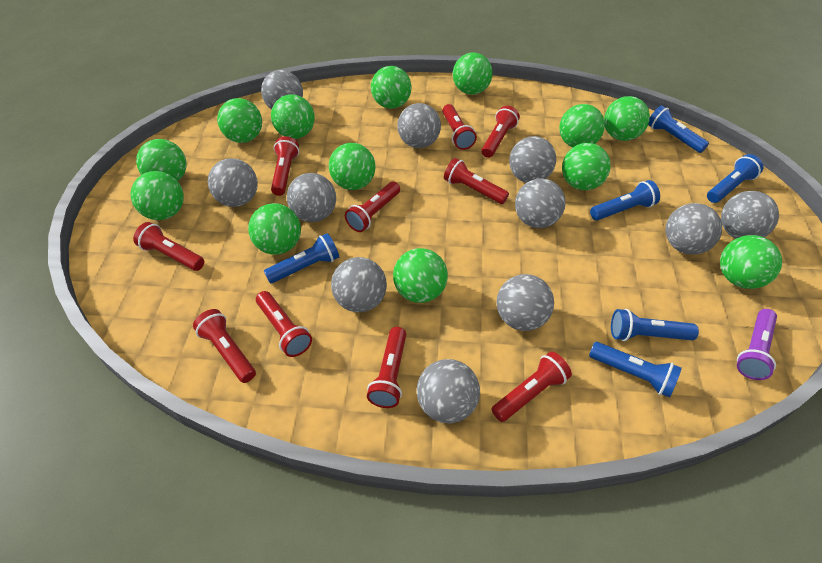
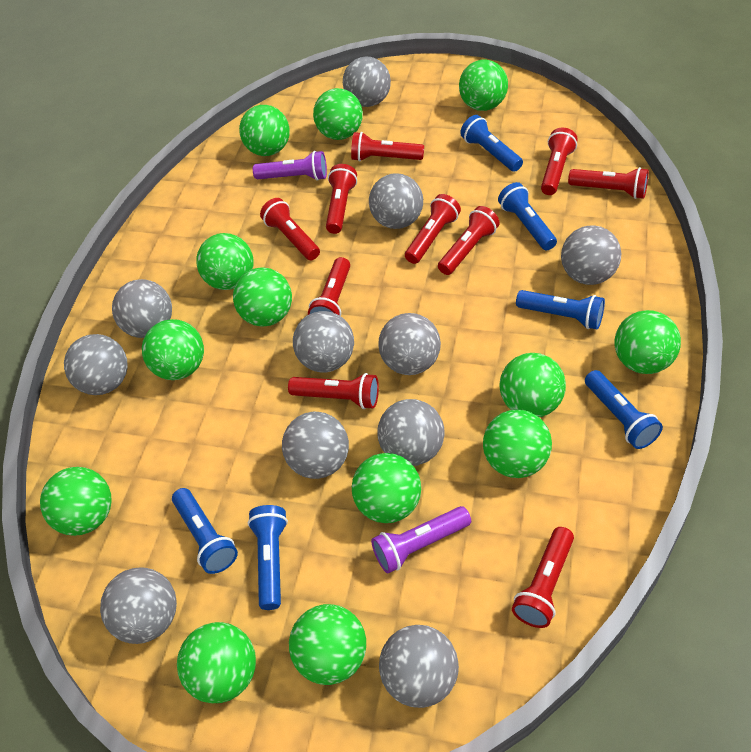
purple flashlight: 1 -> 2

